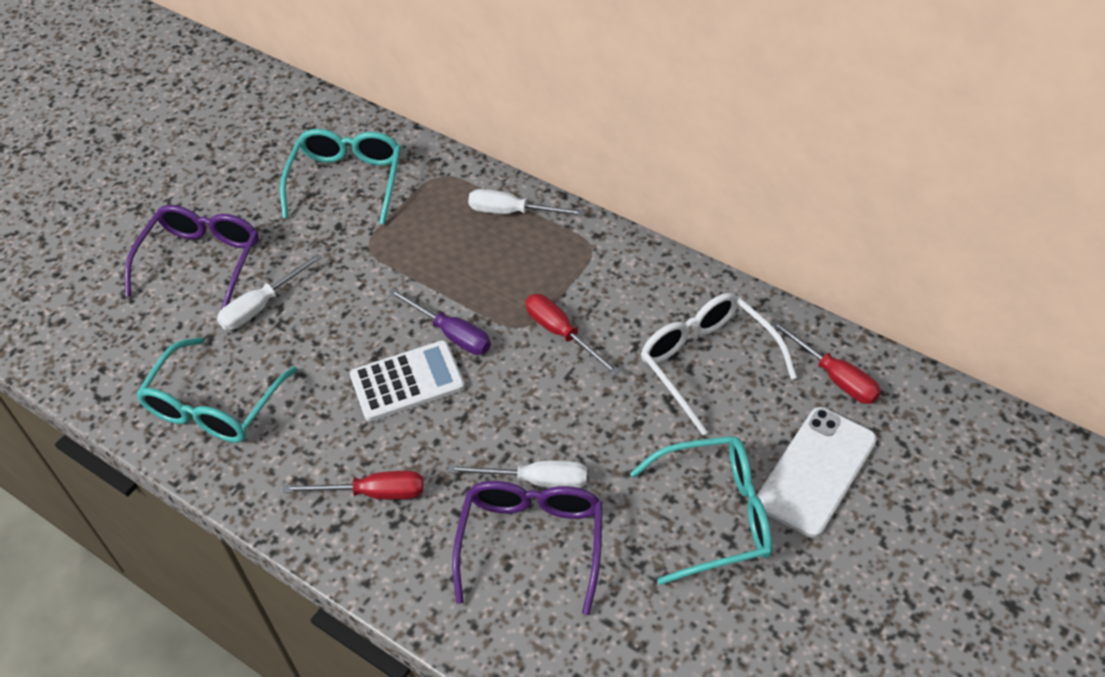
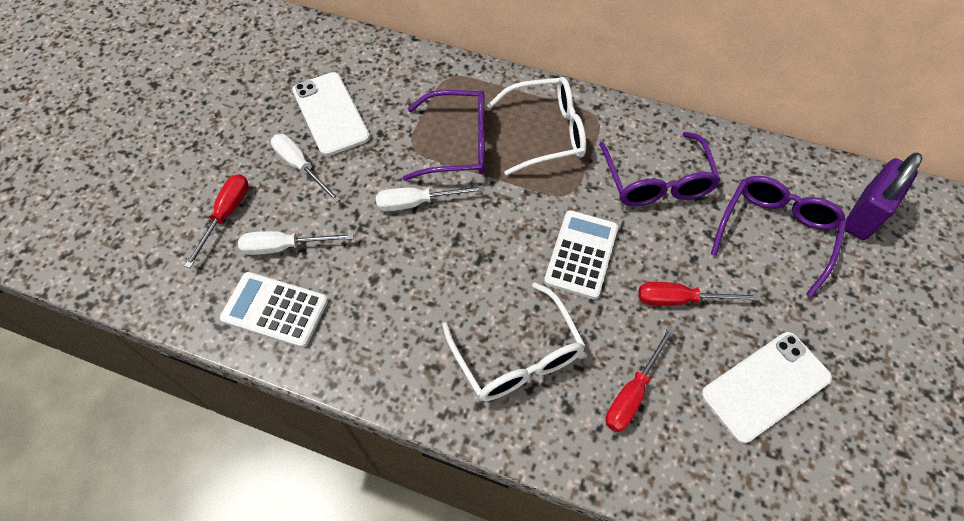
purple glasses: 2 -> 3
purple padlock: 0 -> 1
purple screwdriver: 1 -> 0
turquoise glasses: 3 -> 0
white calculator: 1 -> 2
white glasses: 1 -> 2
white phone: 1 -> 2

